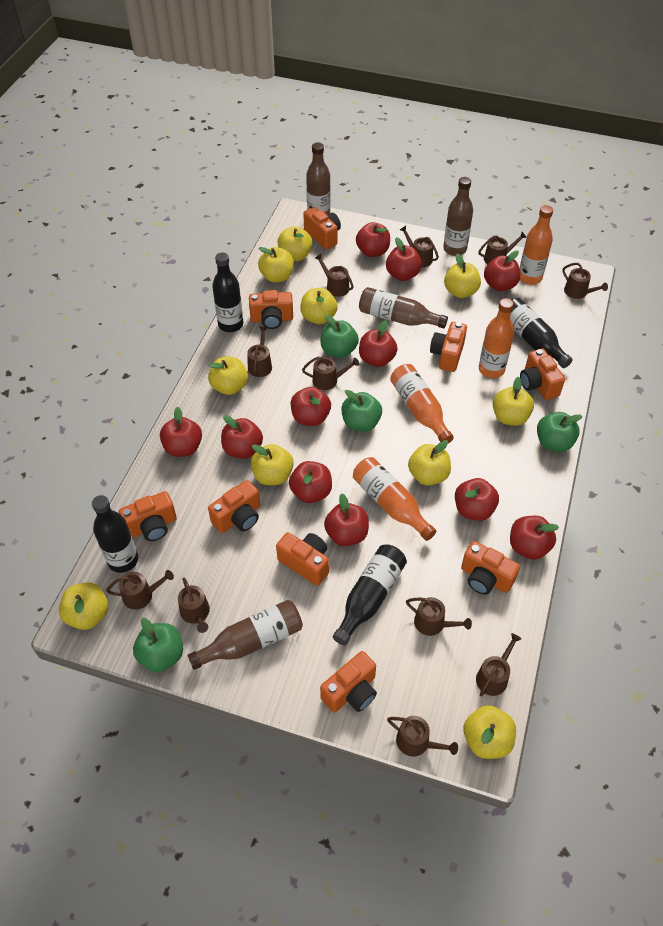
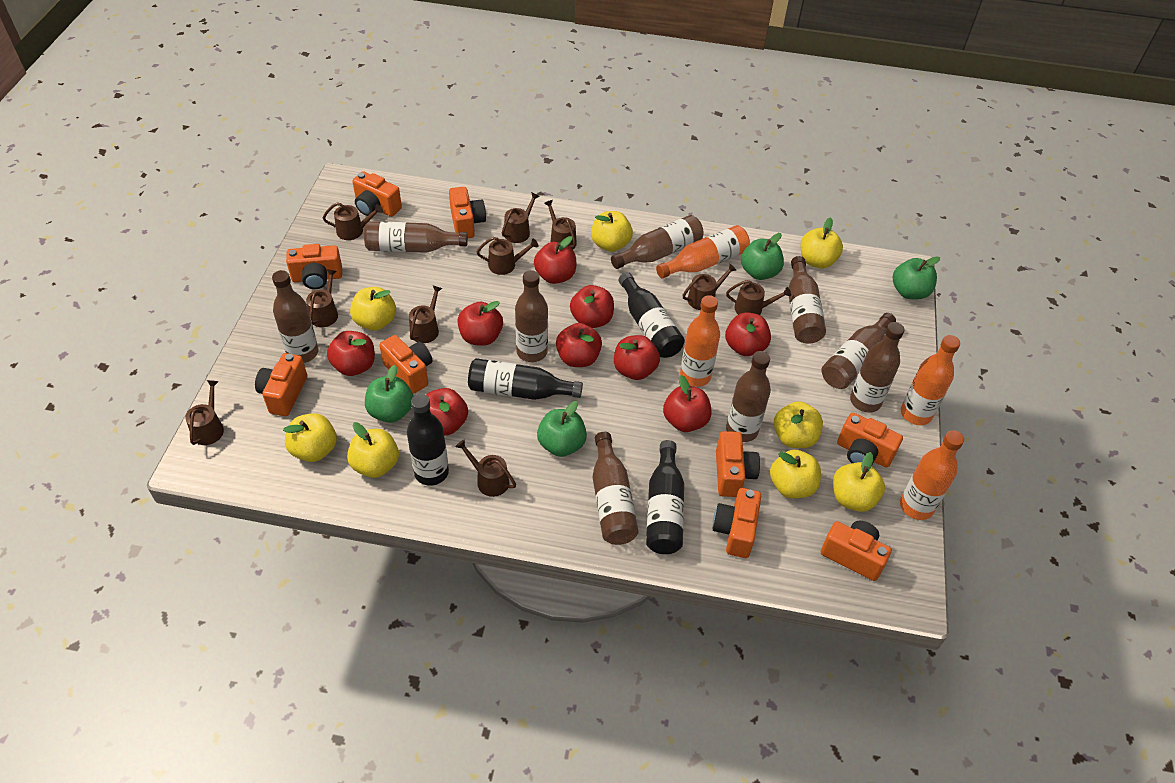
brown bottle: 4 -> 9
brown watering can: 11 -> 10
red apple: 11 -> 9
yellow apple: 10 -> 8

